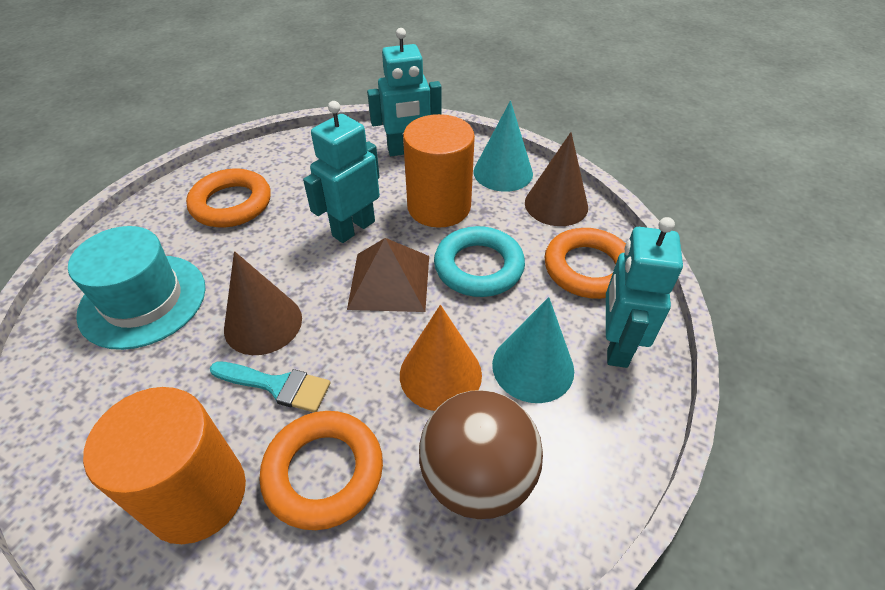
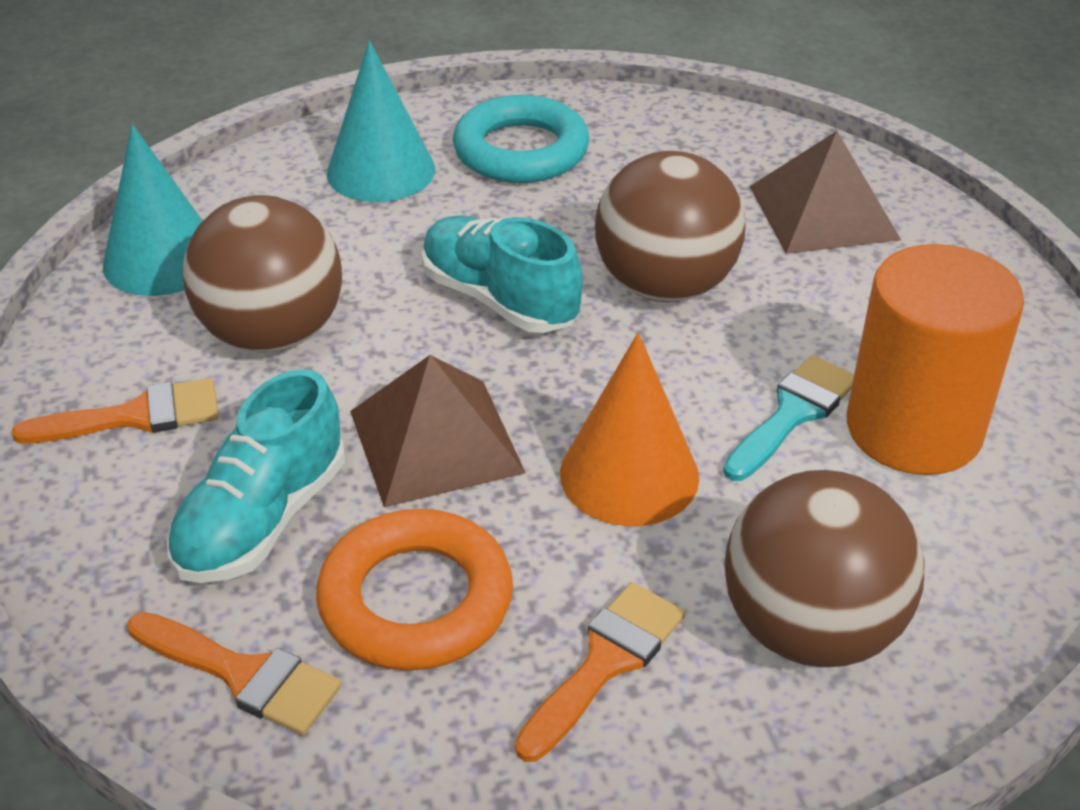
brown ball: 1 -> 3
brown cone: 2 -> 0
brown pyramid: 1 -> 2
orange brush: 0 -> 3
orange cylinder: 2 -> 1
orange ring: 3 -> 1
turquoise hat: 1 -> 0
turquoise robot: 3 -> 0
turquoise shoe: 0 -> 2

